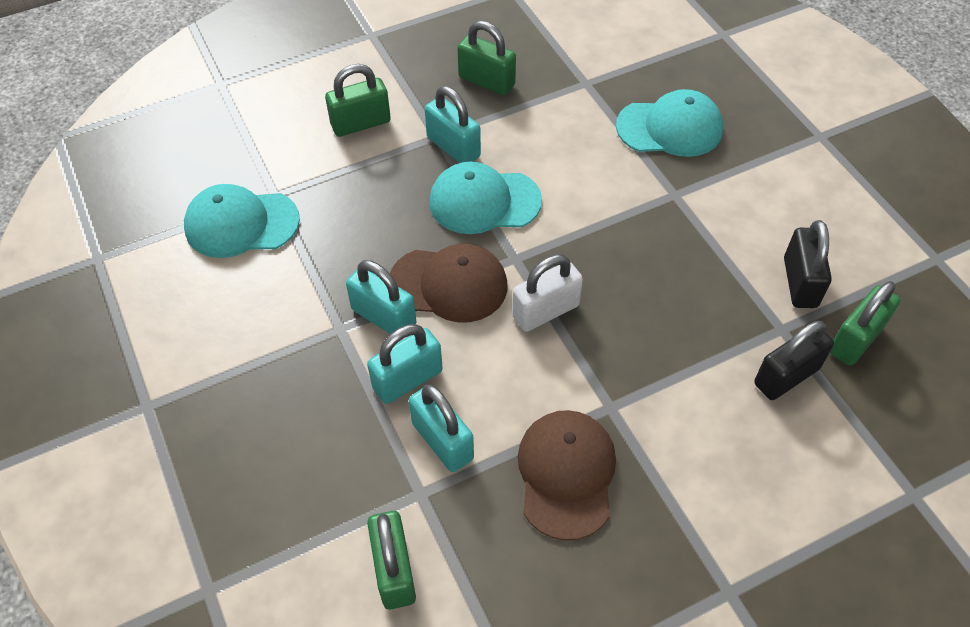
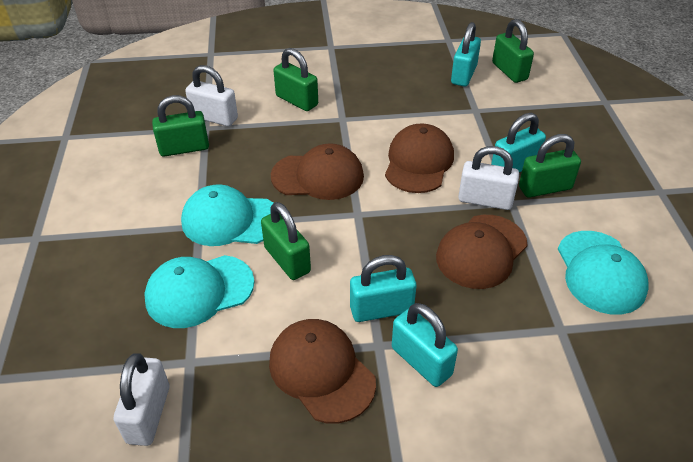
black padlock: 2 -> 0
brown cap: 2 -> 4
green padlock: 4 -> 5
white padlock: 1 -> 3

